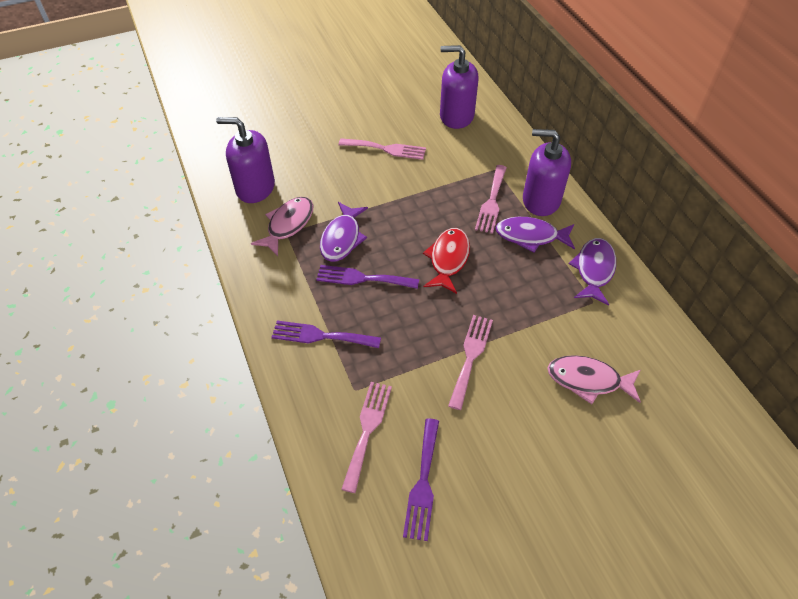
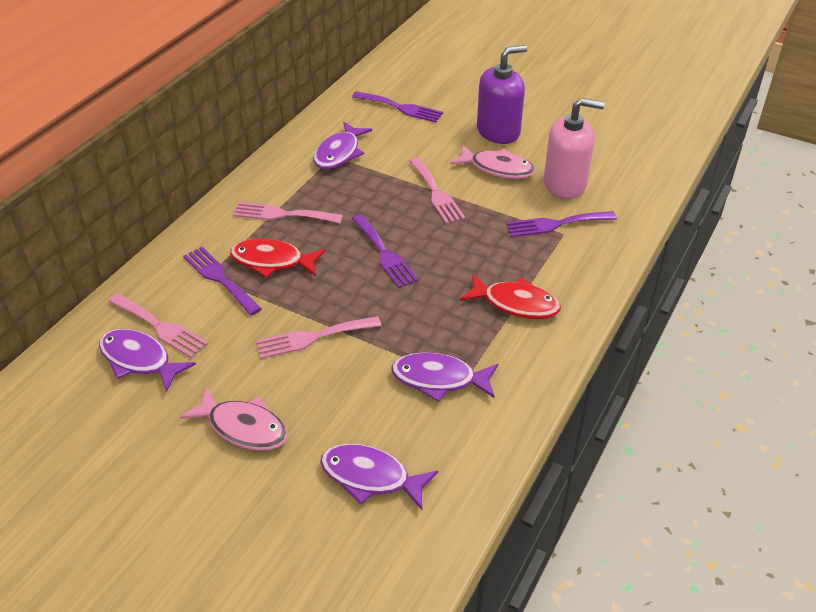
pink soap dispenser: 0 -> 1
purple fish: 3 -> 4
purple fork: 3 -> 4
purple soap dispenser: 3 -> 1
red fish: 1 -> 2

